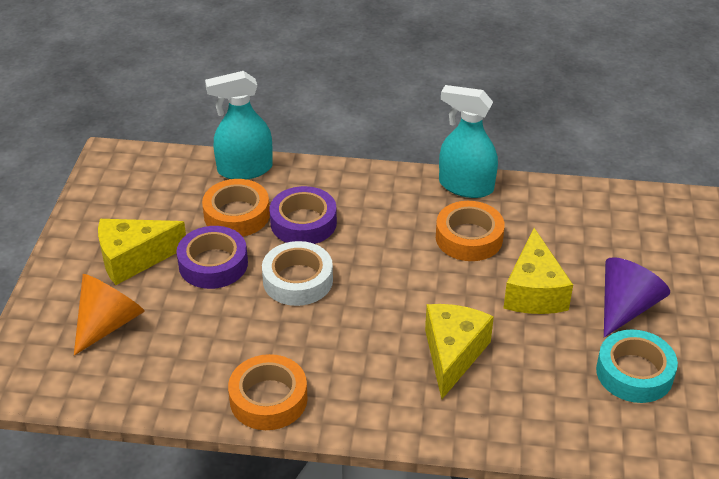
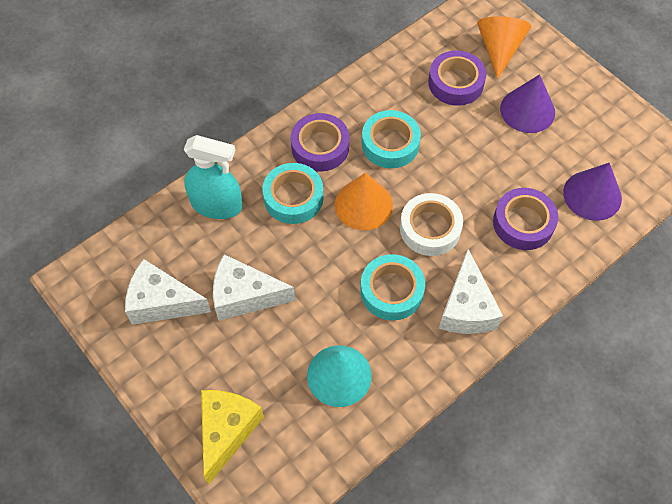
orange cone: 1 -> 2
orange tape: 3 -> 0
purple cone: 1 -> 2
purple tape: 2 -> 3
turquoise cone: 0 -> 1
turquoise spray bottle: 2 -> 1
turquoise tape: 1 -> 3
white cheese: 0 -> 3
yellow cheese: 3 -> 1

